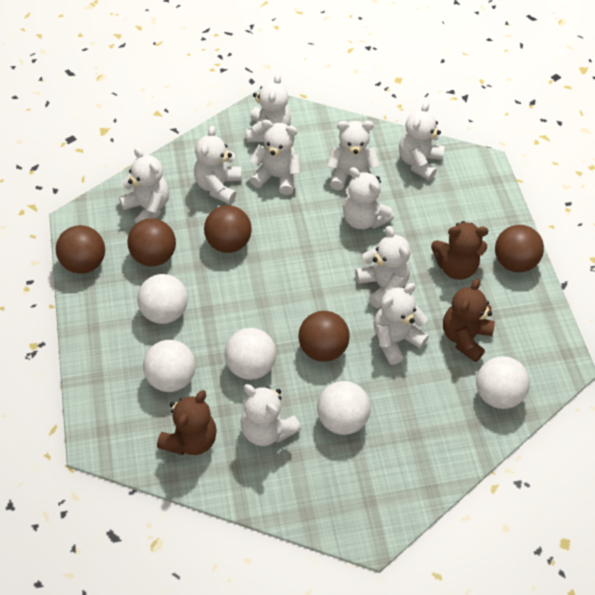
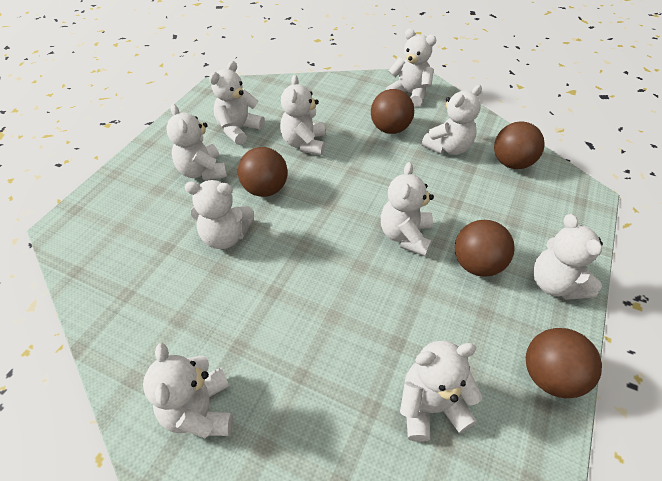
brown teddy bear: 3 -> 0
white ball: 5 -> 0

